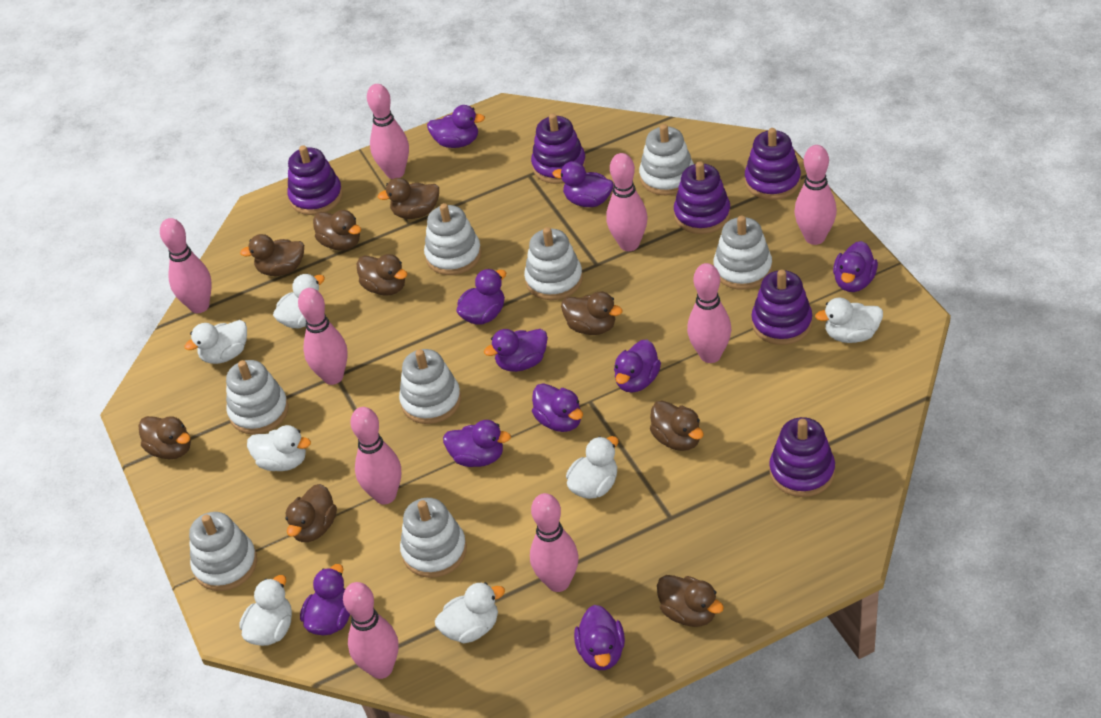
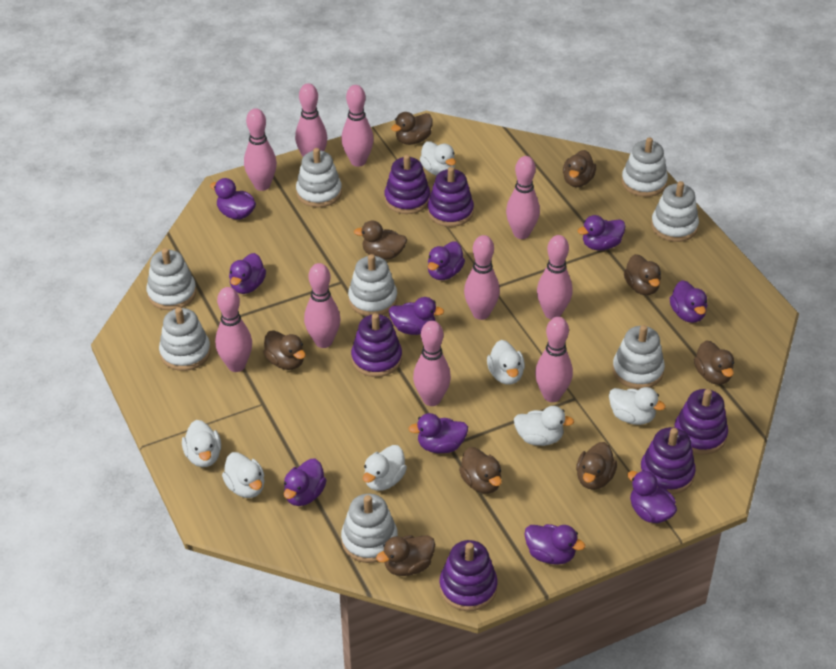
pink bowling pin: 9 -> 10

